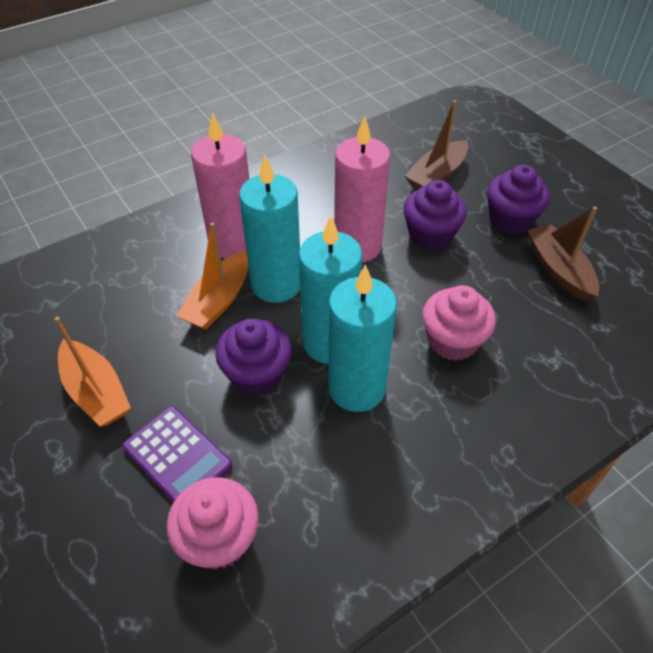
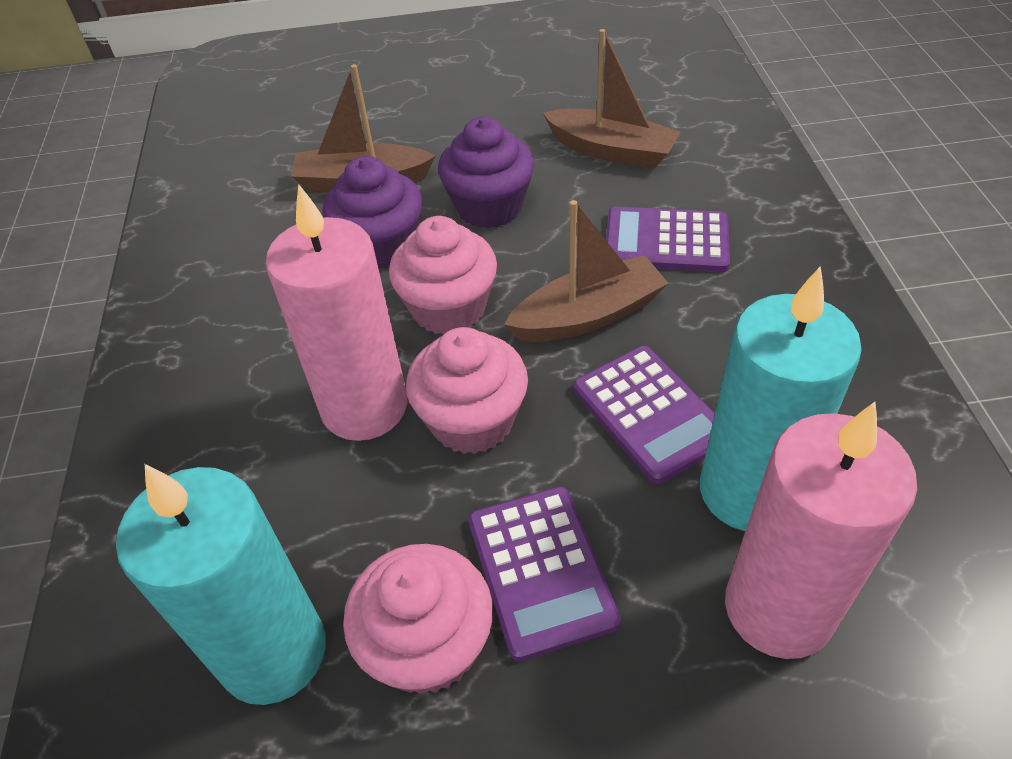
brown boat: 2 -> 3
orange boat: 2 -> 0
pink cupcake: 2 -> 3
purple calculator: 1 -> 3
purple cupcake: 3 -> 2
turquoise candle: 3 -> 2

